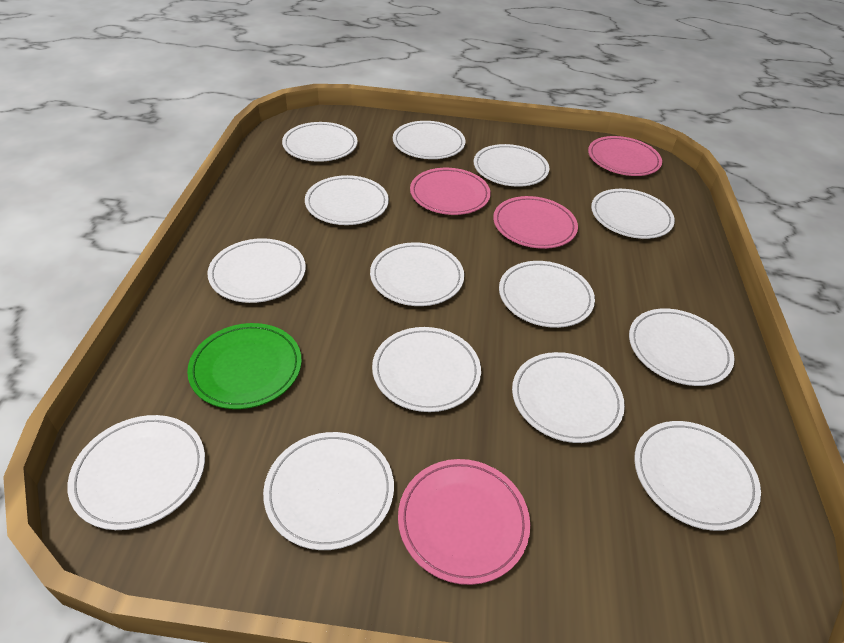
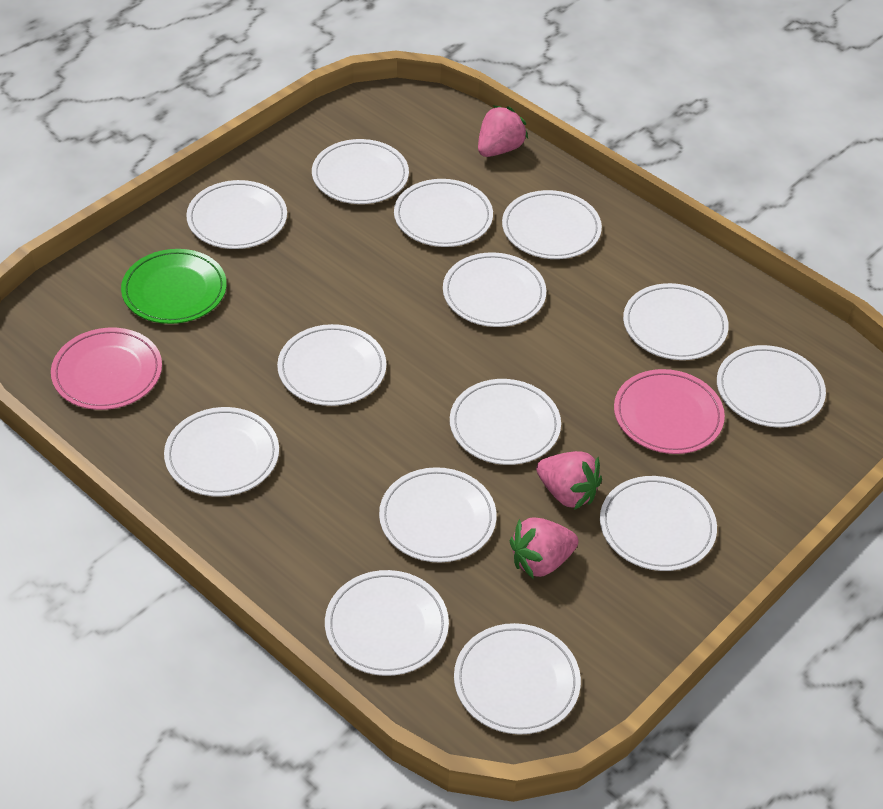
pink plate: 4 -> 2
pink strawberry: 0 -> 3

